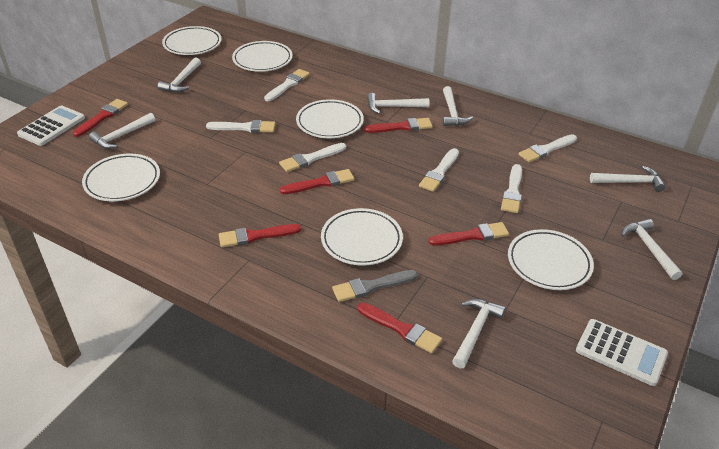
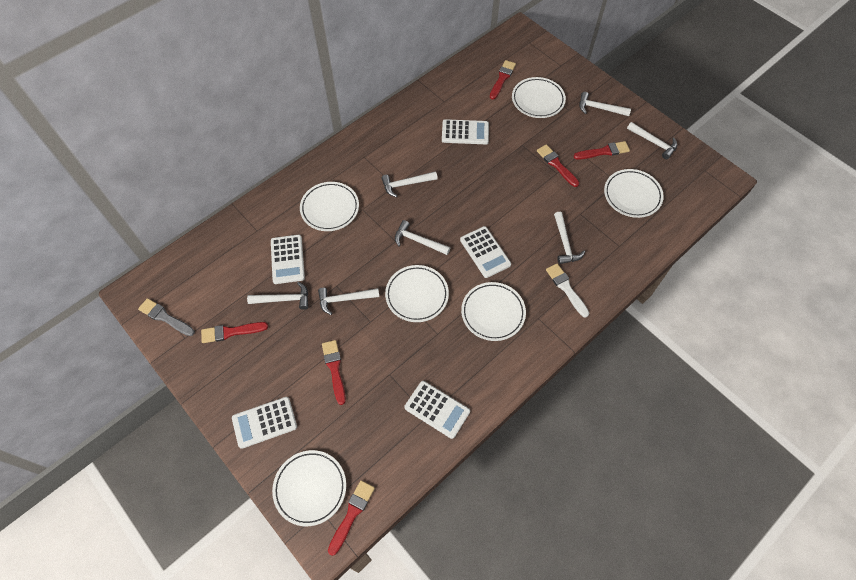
white brush: 6 -> 1
white calculator: 2 -> 5

